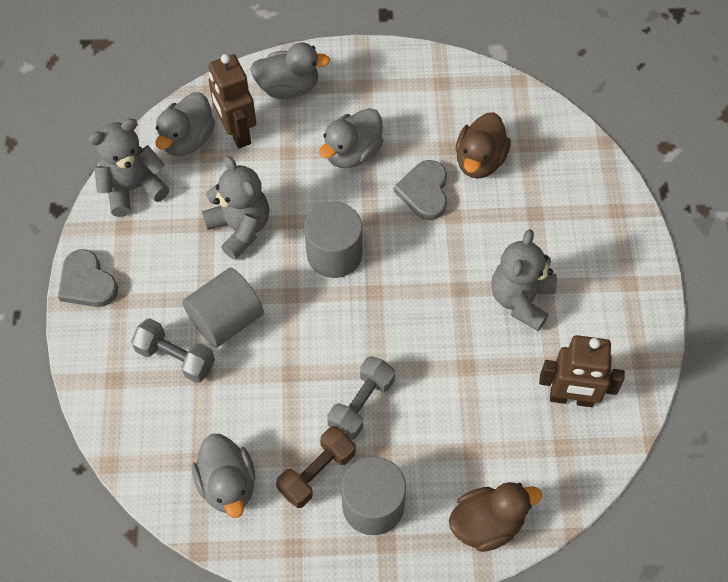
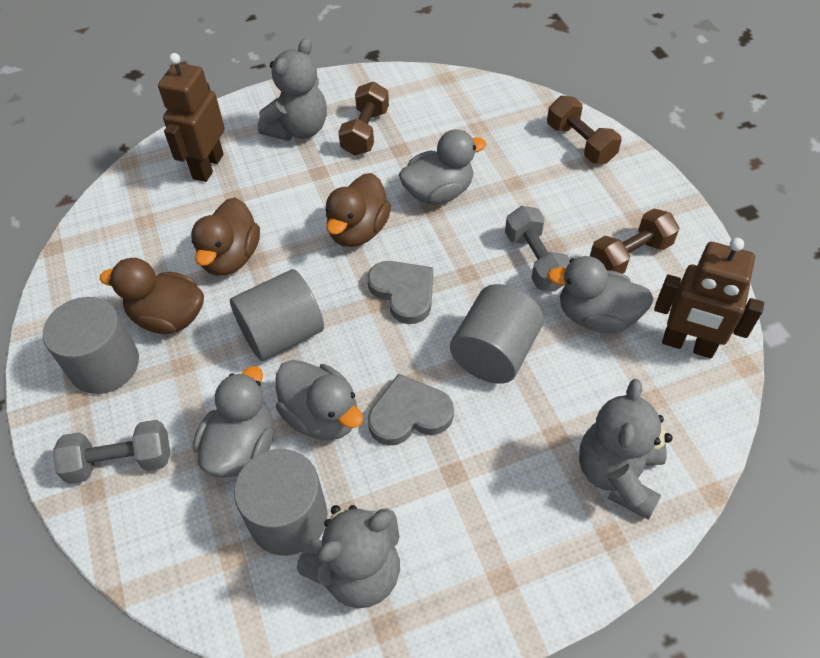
brown duck: 2 -> 3
brown dumbbell: 1 -> 3
grey cylinder: 3 -> 4

